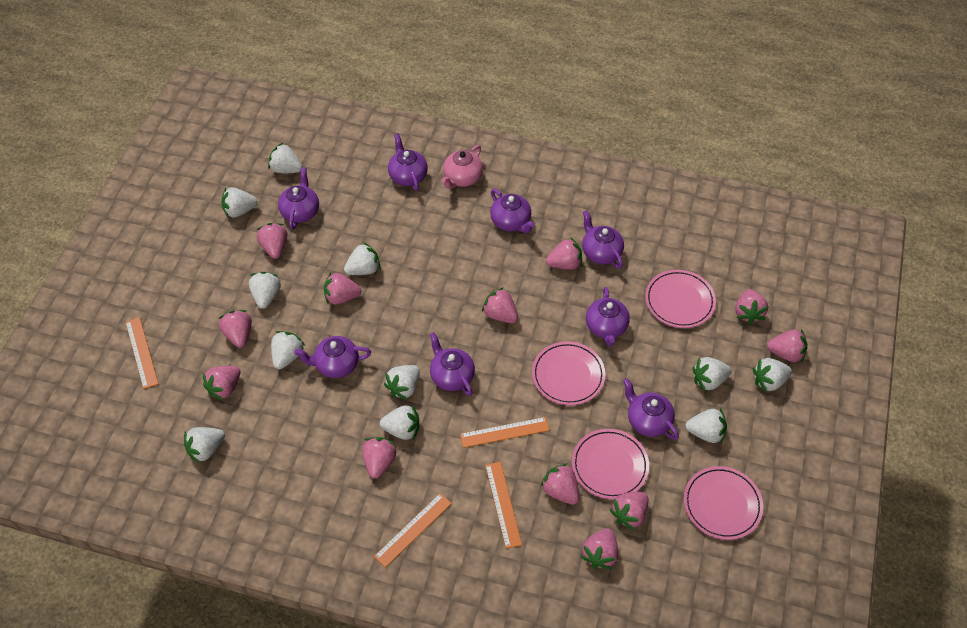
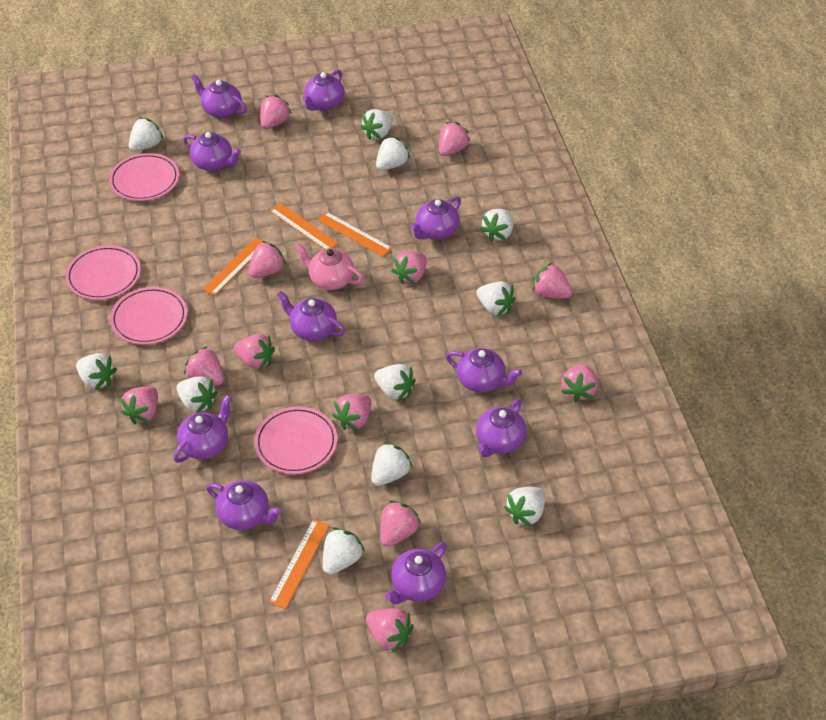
purple teapot: 8 -> 10

